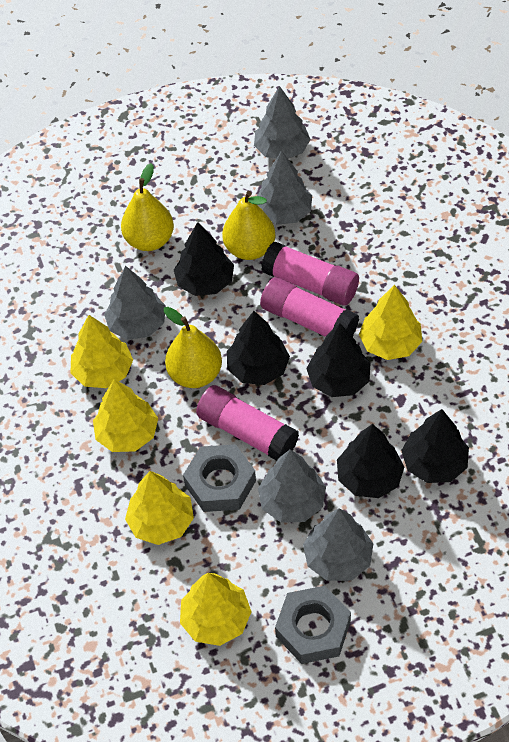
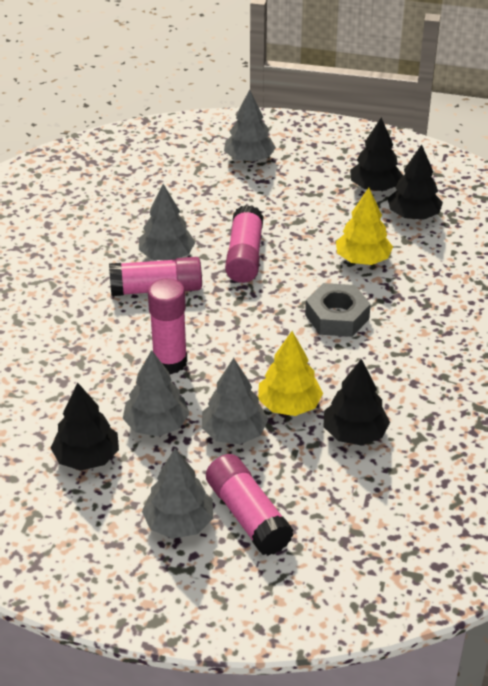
black tree: 5 -> 4
grey nut: 2 -> 1
pink glue stick: 3 -> 4
yellow pear: 3 -> 0
yellow tree: 5 -> 2

